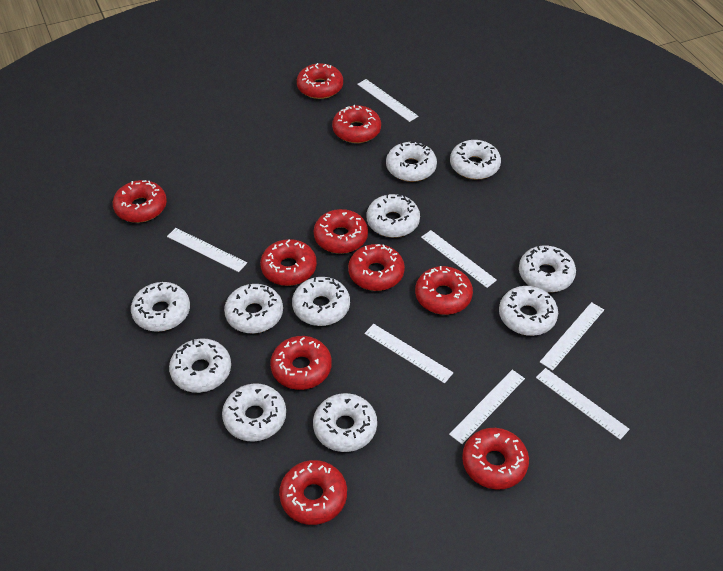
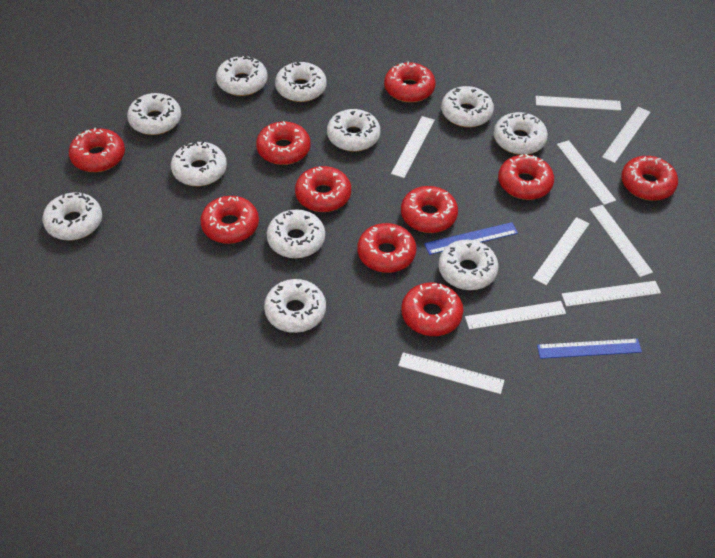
blue ruler: 0 -> 2
white ruler: 7 -> 9

